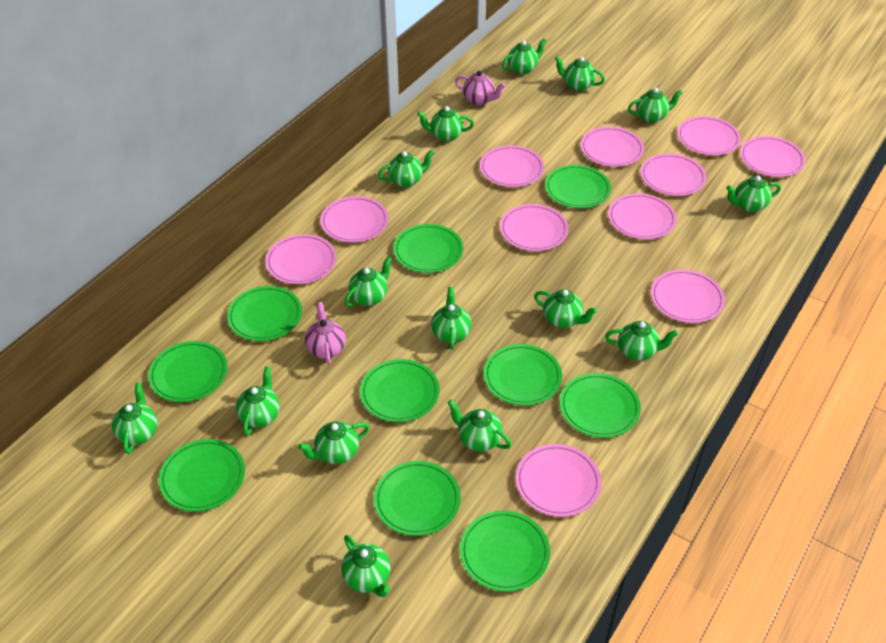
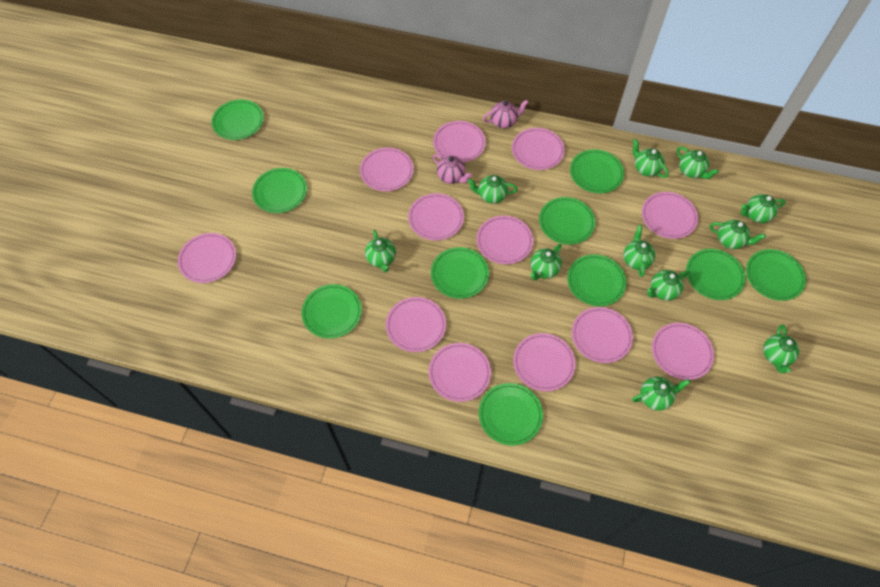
green teapot: 15 -> 11
pink plate: 11 -> 12

